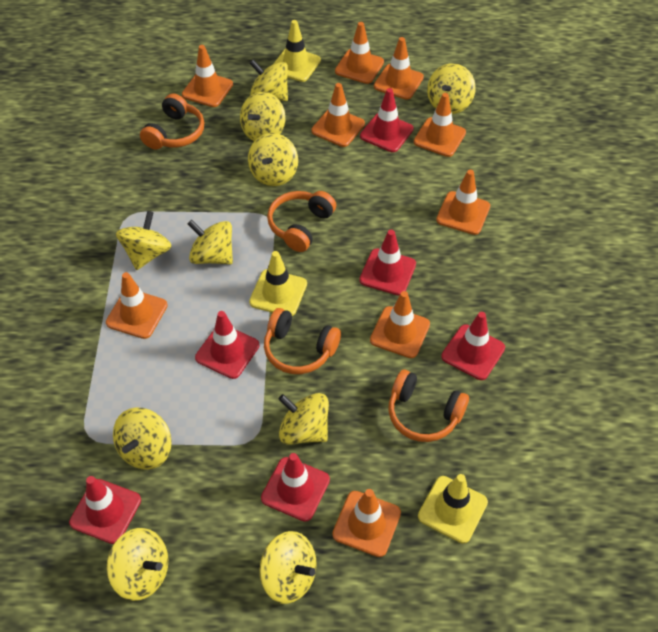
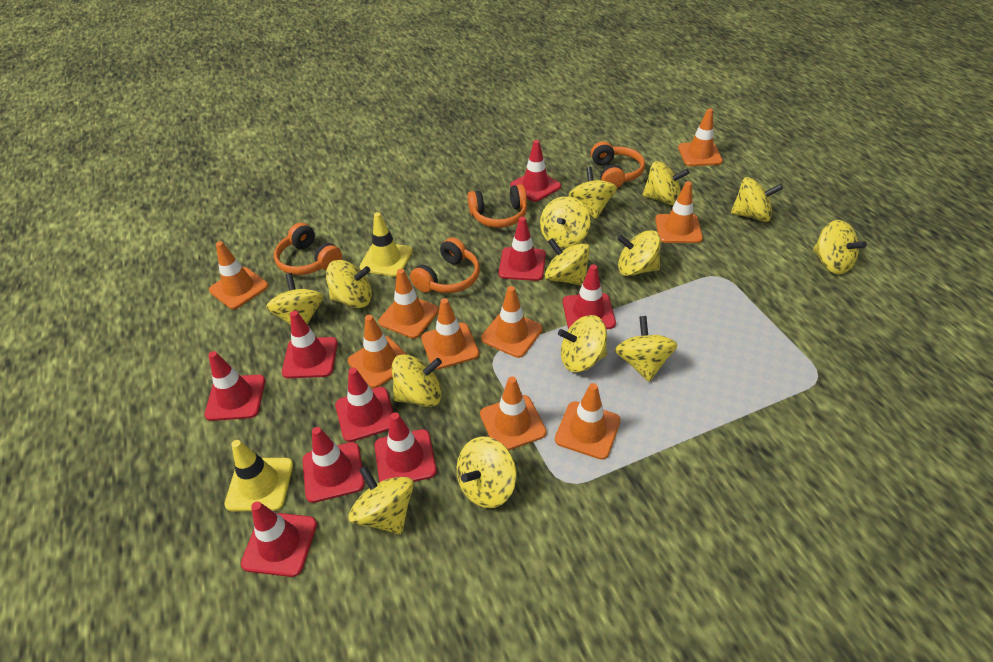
red traffic cone: 6 -> 9
yellow spinning top: 10 -> 14
yellow traffic cone: 3 -> 2

